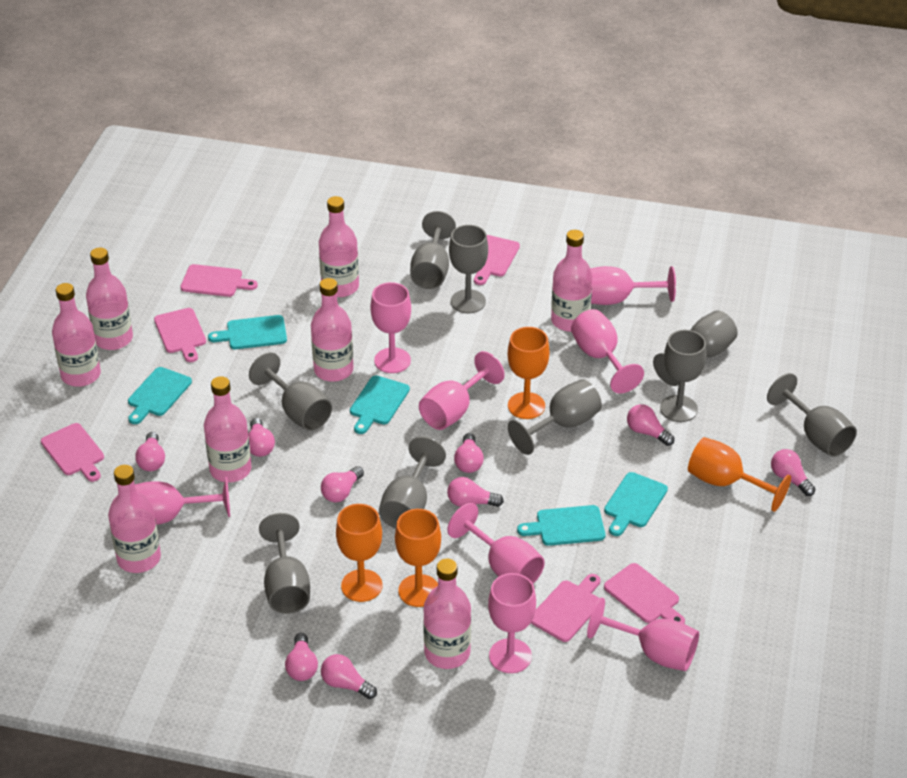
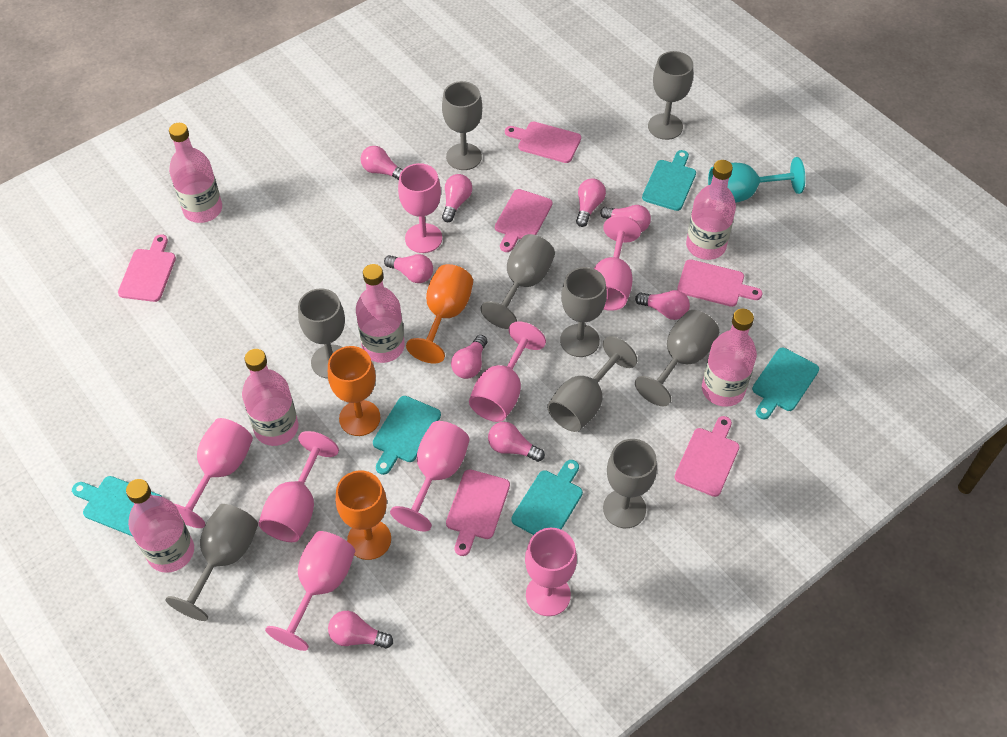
orange goblet: 4 -> 3
pink bottle: 8 -> 6
turquoise goblet: 0 -> 1

